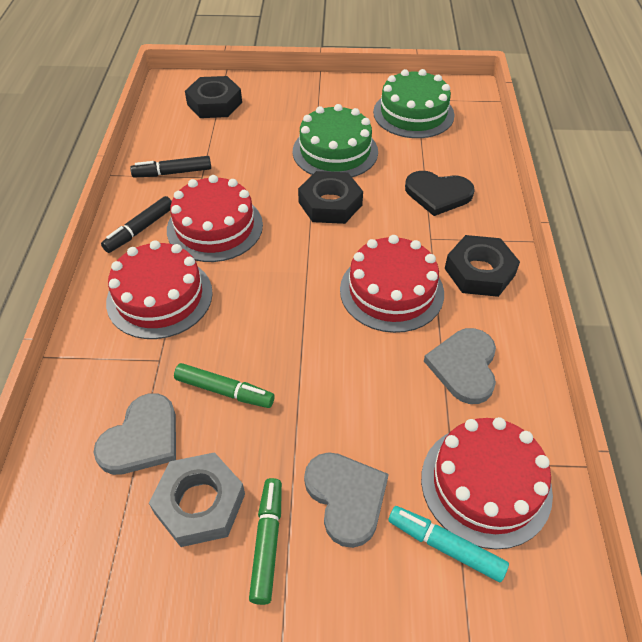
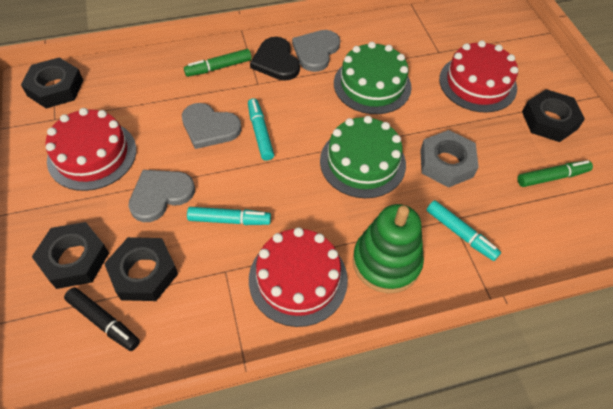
black marker: 2 -> 1
black nut: 3 -> 4
green stacking toy: 0 -> 1
red cake: 4 -> 3
turquoise marker: 1 -> 3

